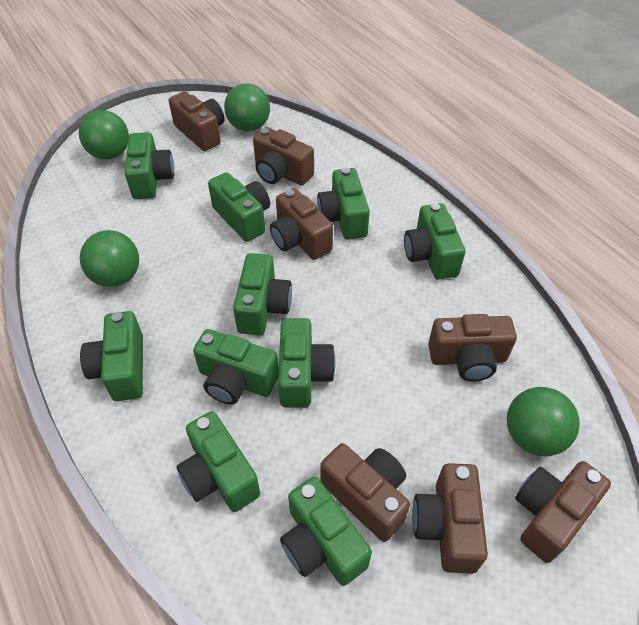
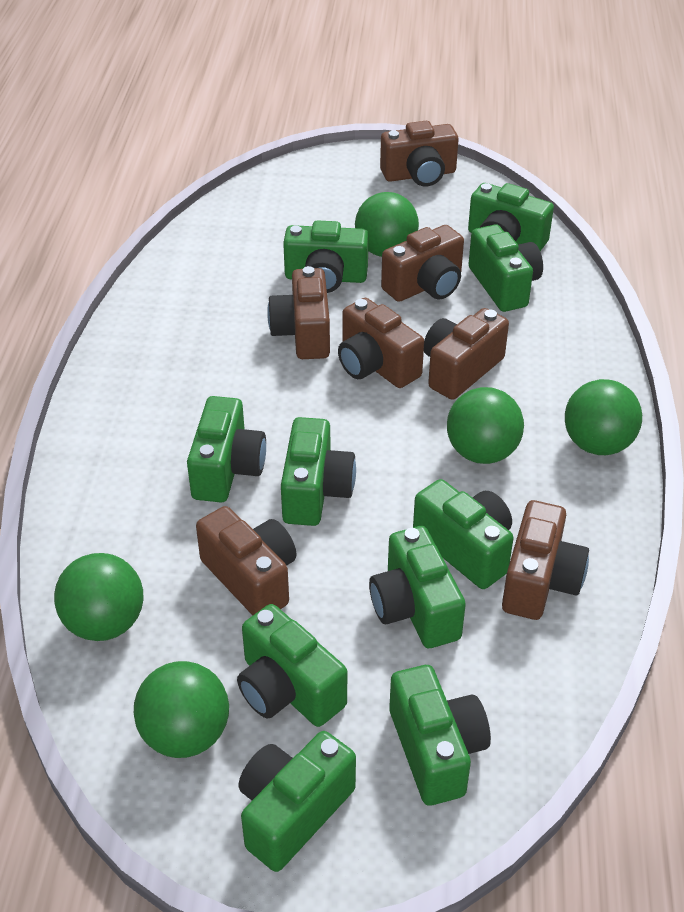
green ball: 4 -> 5

